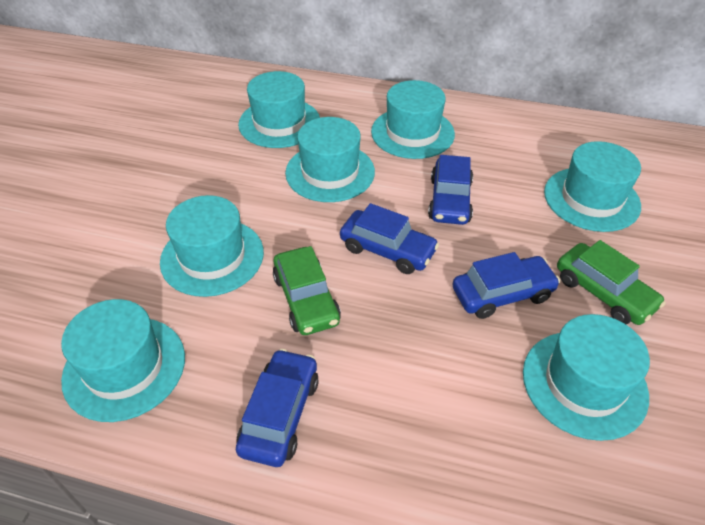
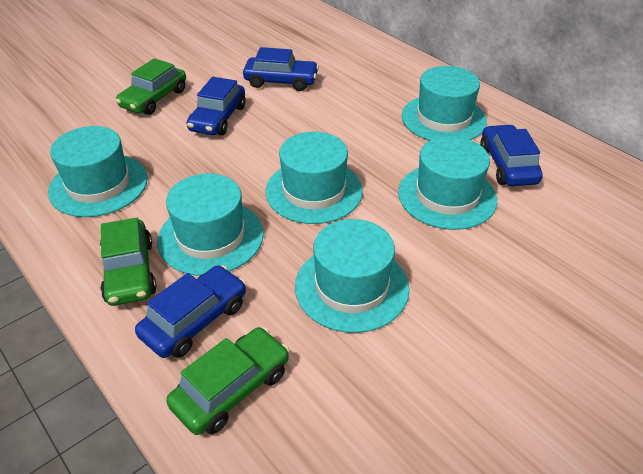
green car: 2 -> 3
turquoise hat: 7 -> 6

